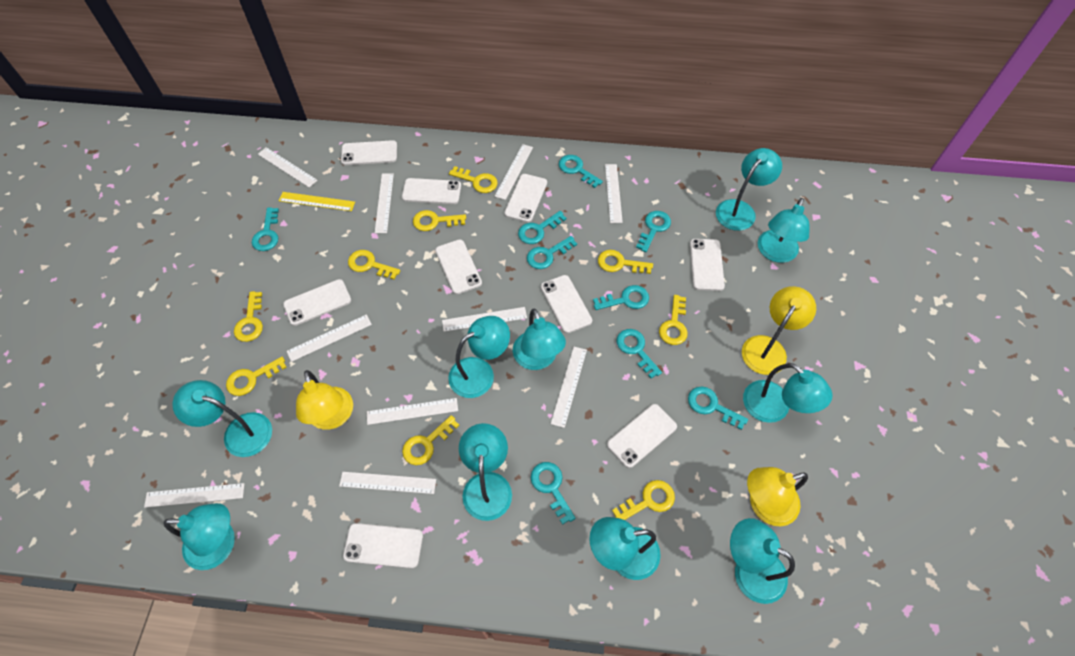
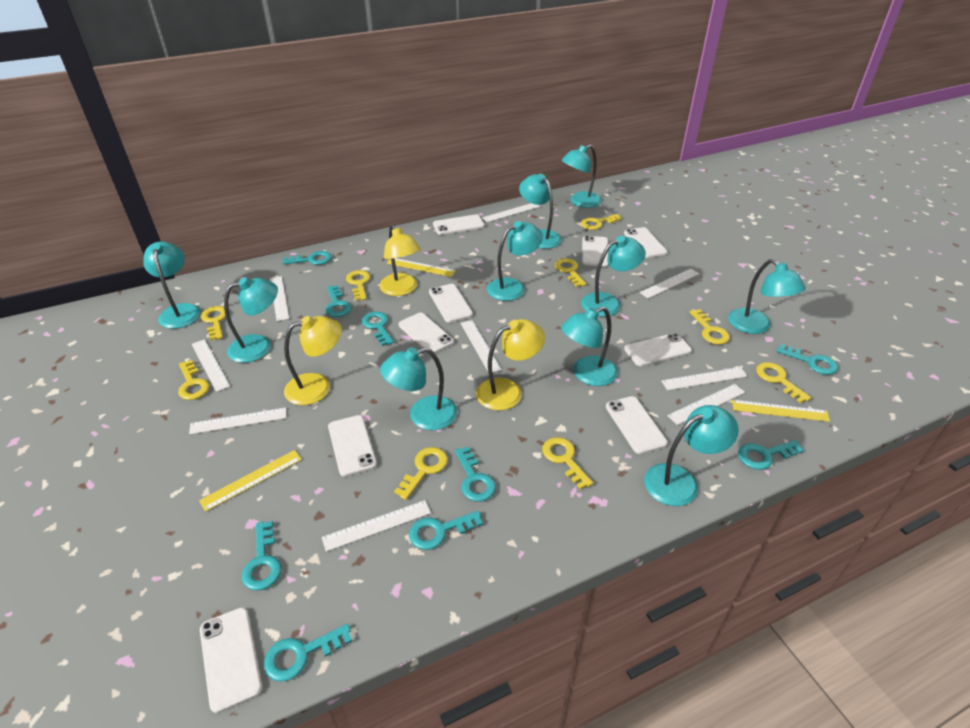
white ruler: 10 -> 9
yellow ruler: 1 -> 3

